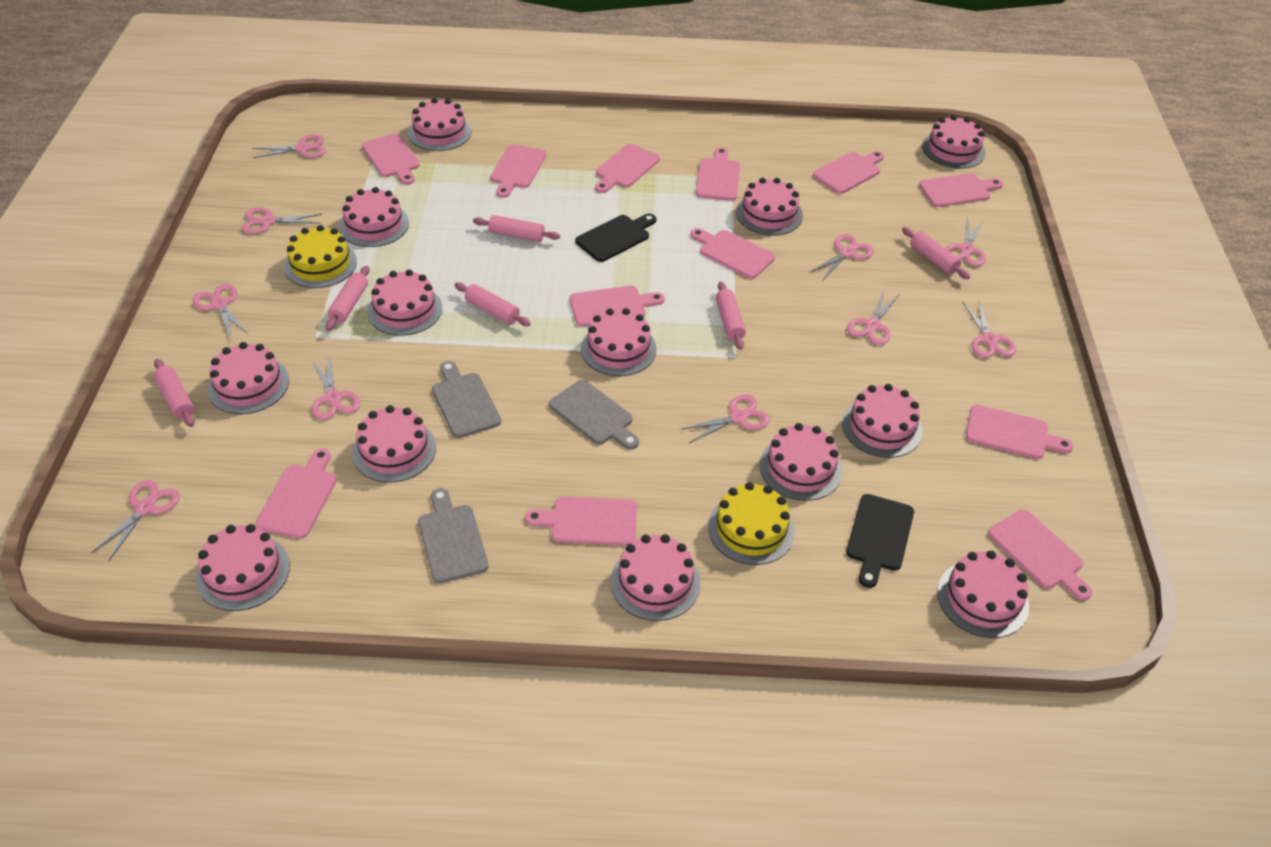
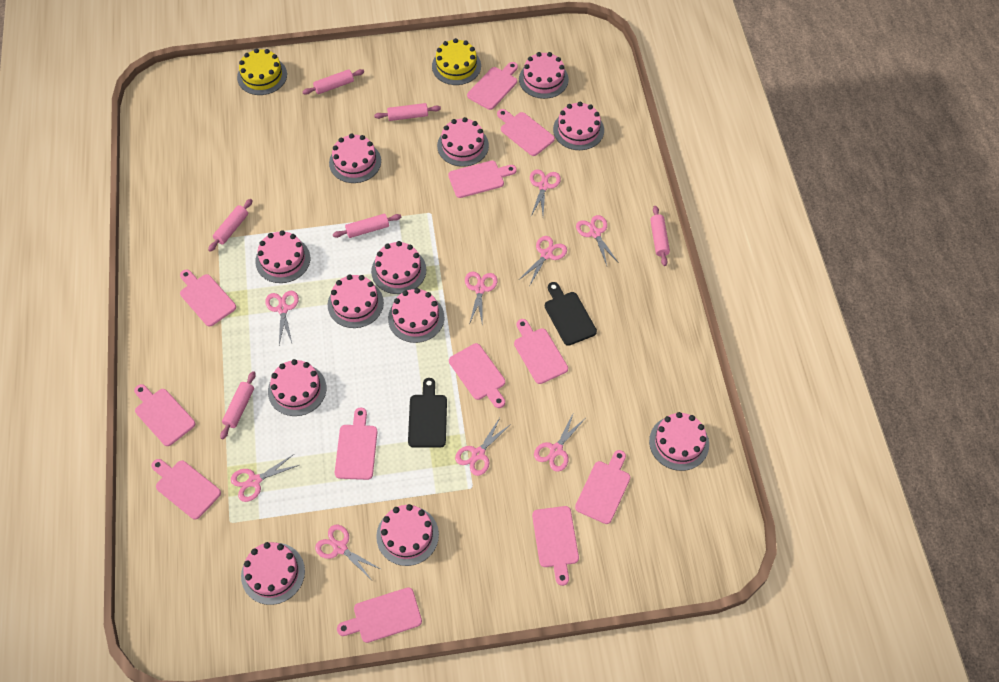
grey cutting board: 3 -> 0
pink cake: 13 -> 12
pink scissors: 10 -> 9

